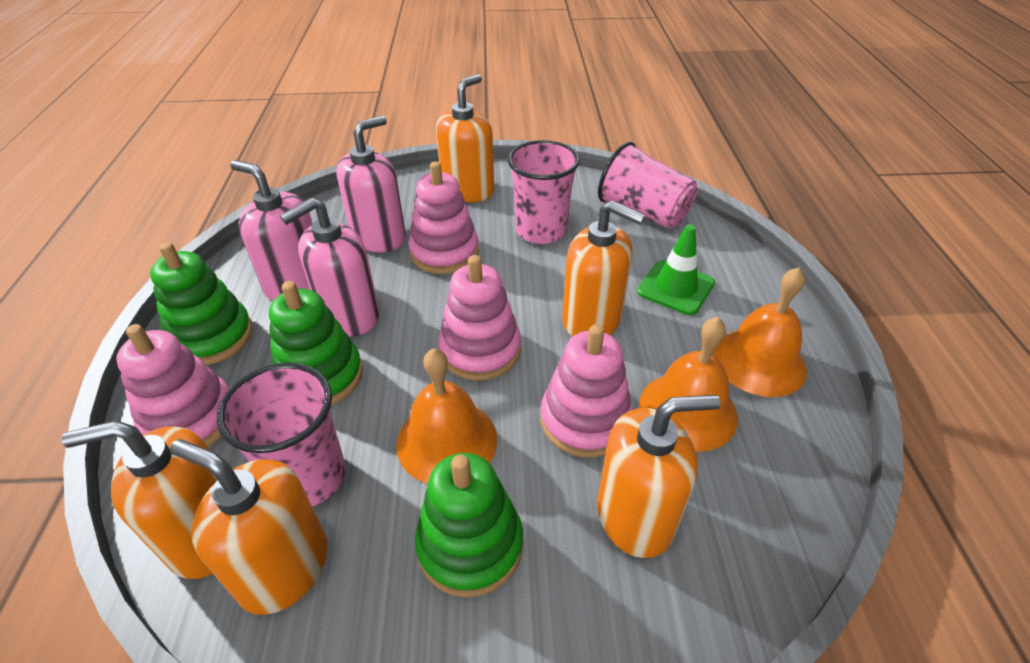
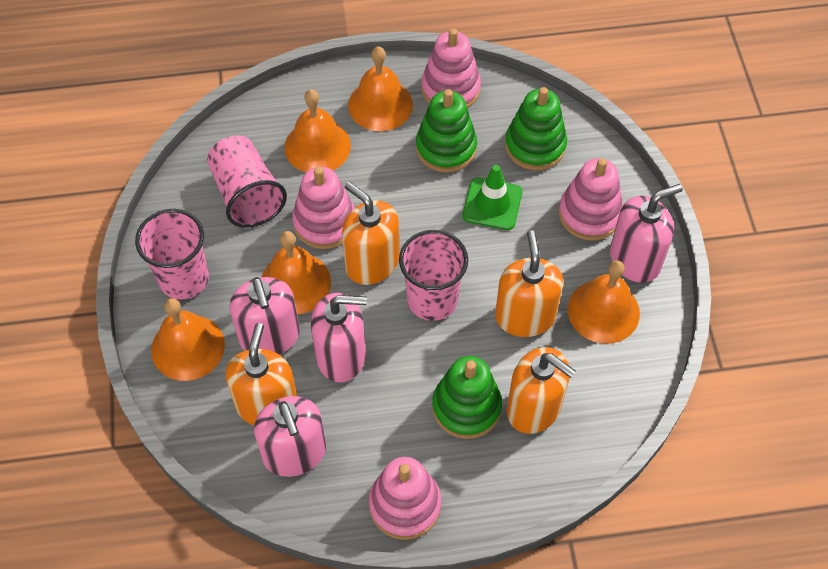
orange bell: 3 -> 5
orange soap dispenser: 5 -> 4
pink soap dispenser: 3 -> 4

